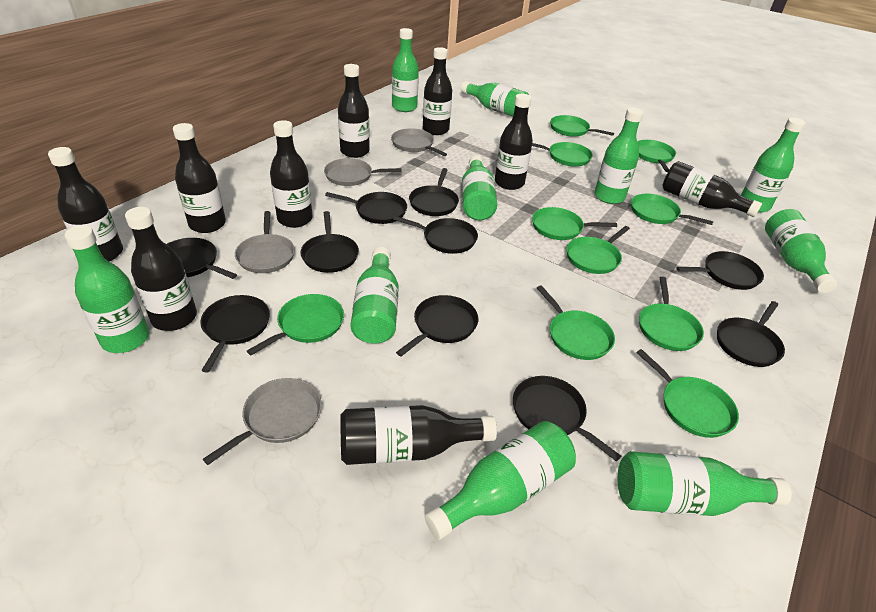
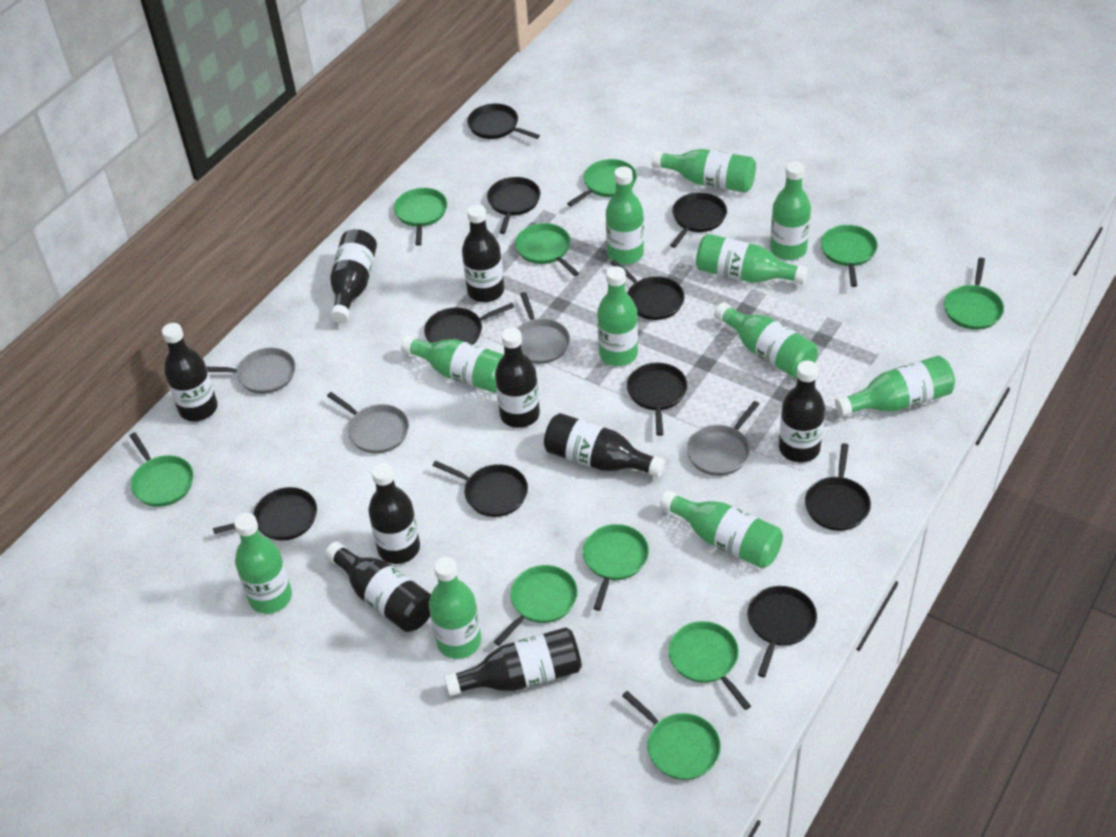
green bottle: 10 -> 11

